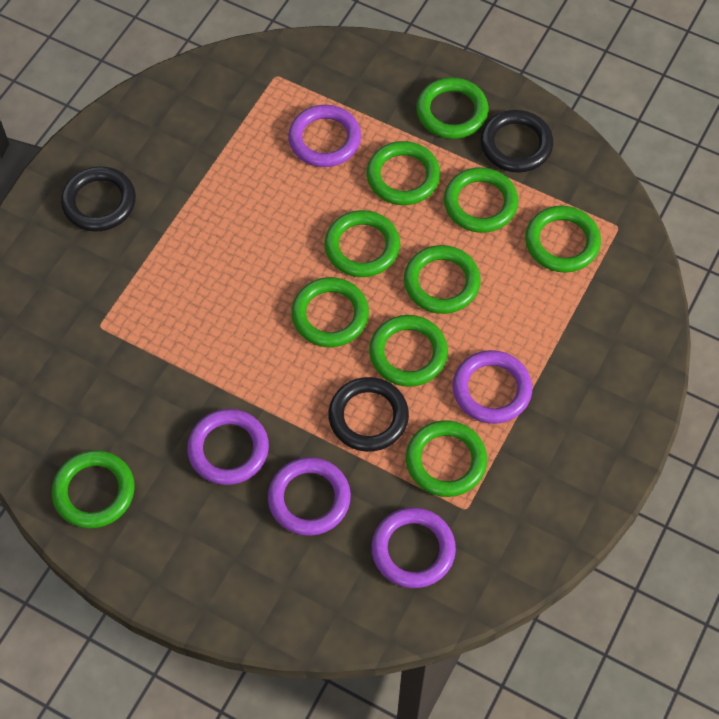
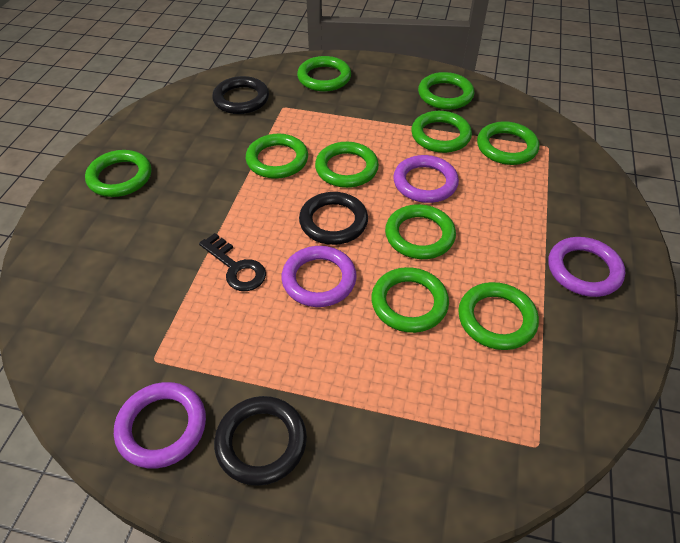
black key: 0 -> 1
purple ring: 5 -> 4

